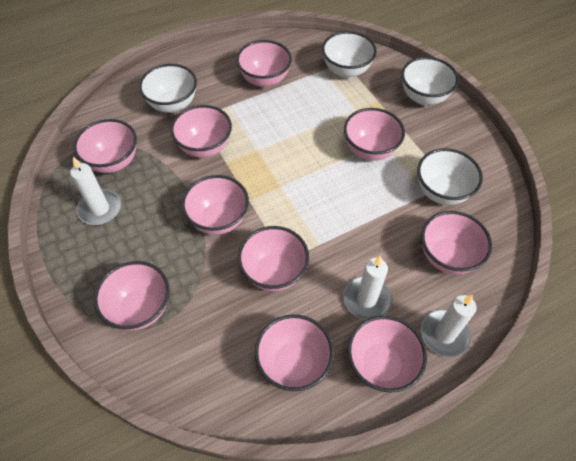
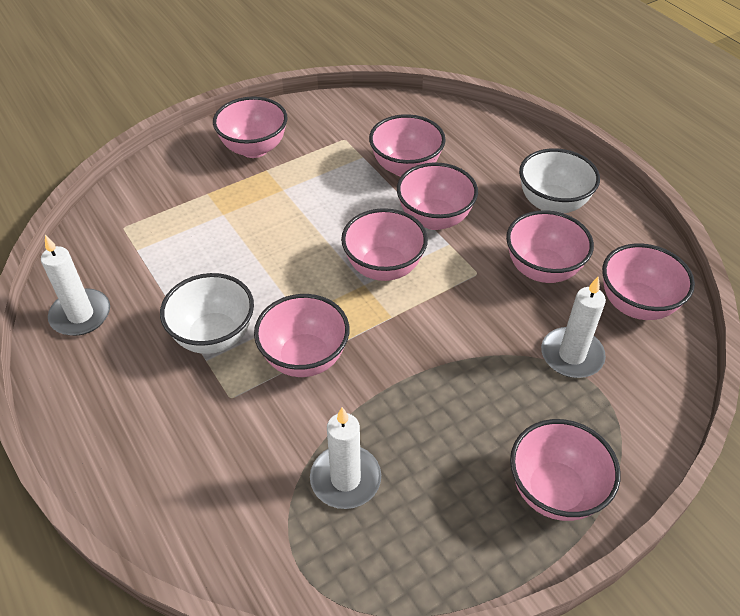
pink bowl: 10 -> 8
white bowl: 4 -> 2

